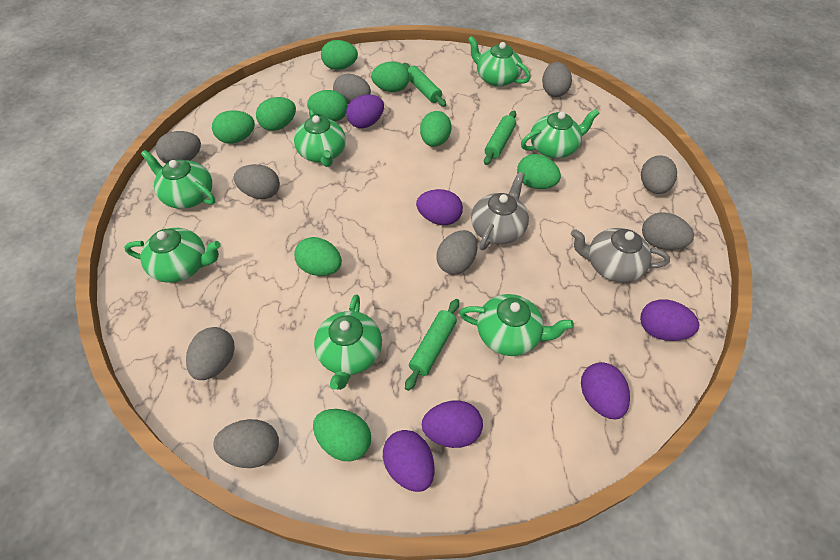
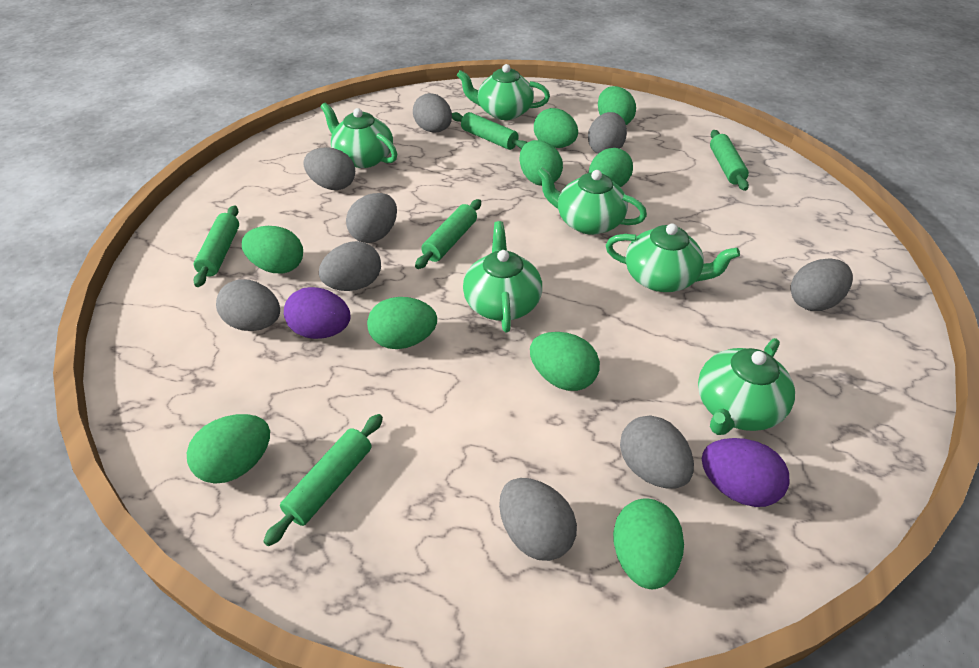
green rolling pin: 3 -> 5
green teapot: 7 -> 6
grey teapot: 2 -> 0
purple egg: 6 -> 2

